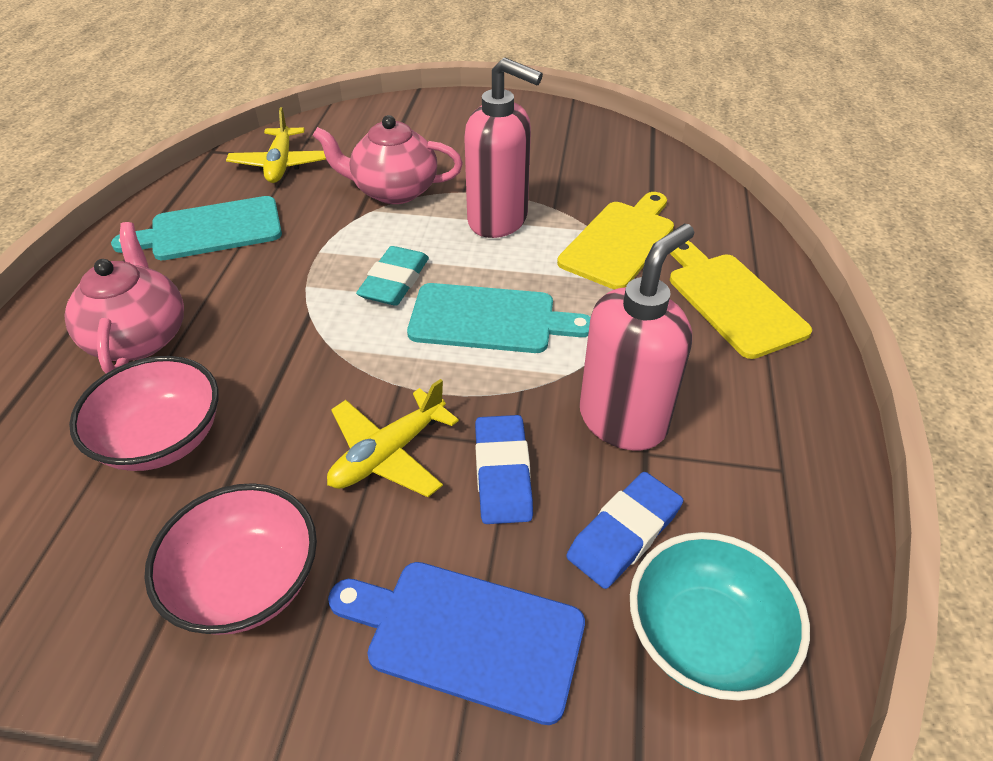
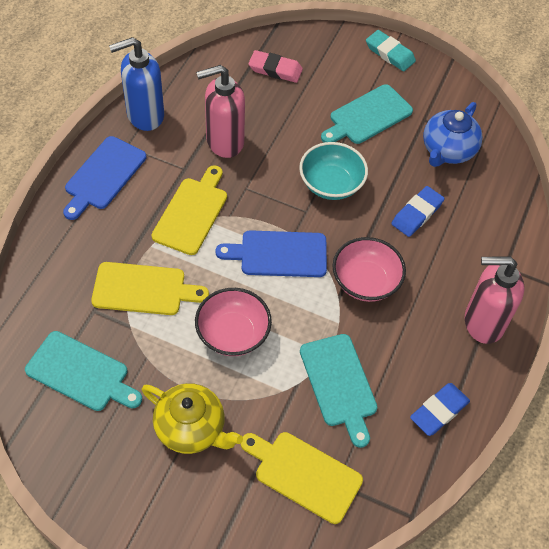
blue cutting board: 1 -> 2
blue soap dispenser: 0 -> 1
blue teapot: 0 -> 1
pink eraser: 0 -> 1
pink teapot: 2 -> 0
turquoise cutting board: 2 -> 3
yellow cutting board: 2 -> 3
yellow plane: 2 -> 0
yellow teapot: 0 -> 1

